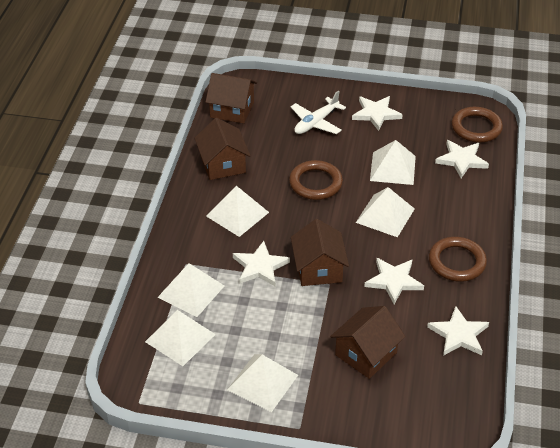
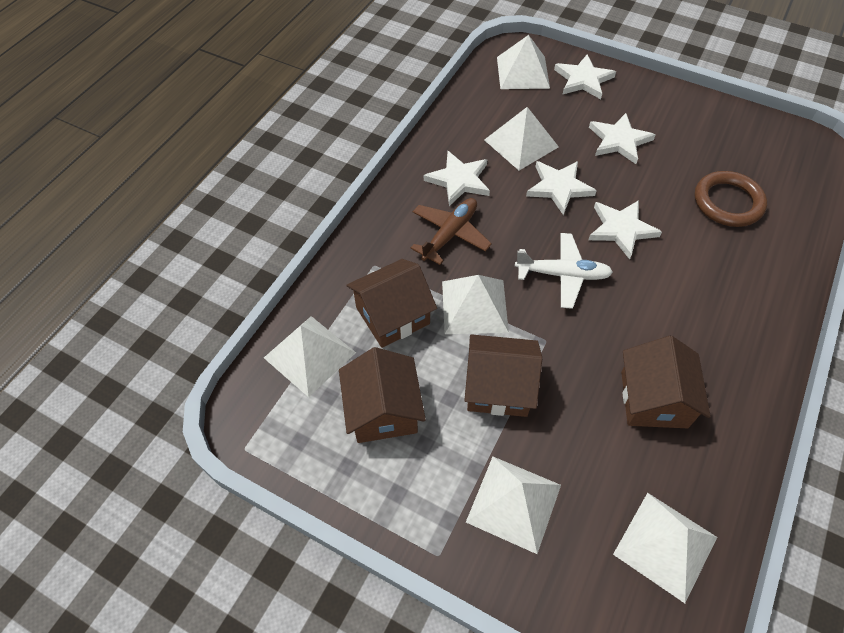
brown plane: 0 -> 1
brown ring: 3 -> 1

